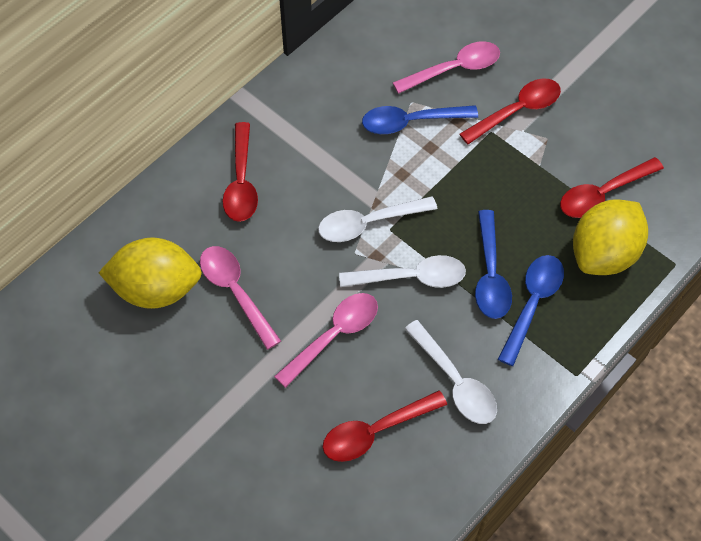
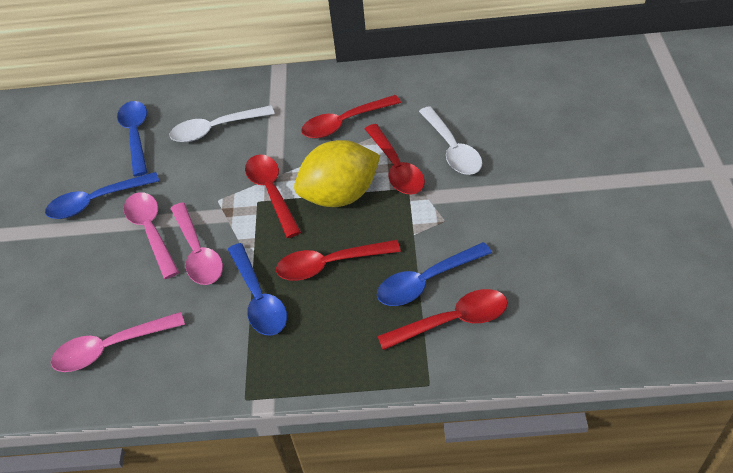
blue spoon: 3 -> 4
red spoon: 4 -> 5
white spoon: 3 -> 2
yellow lemon: 2 -> 1

